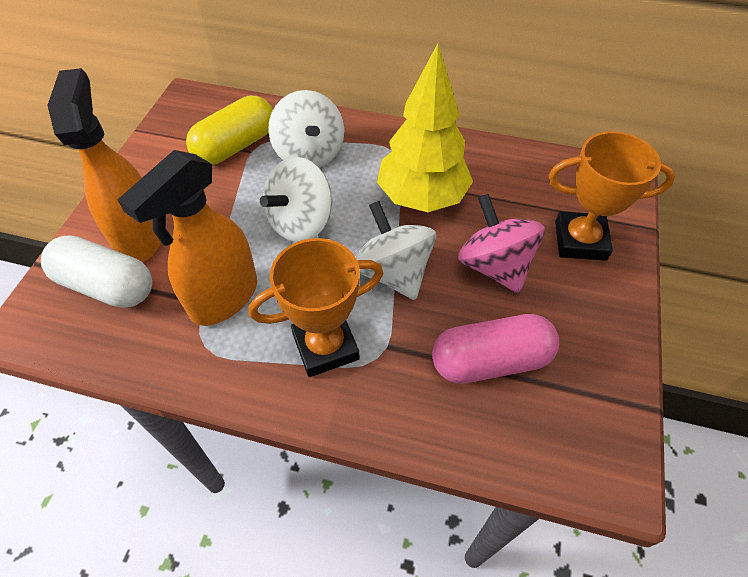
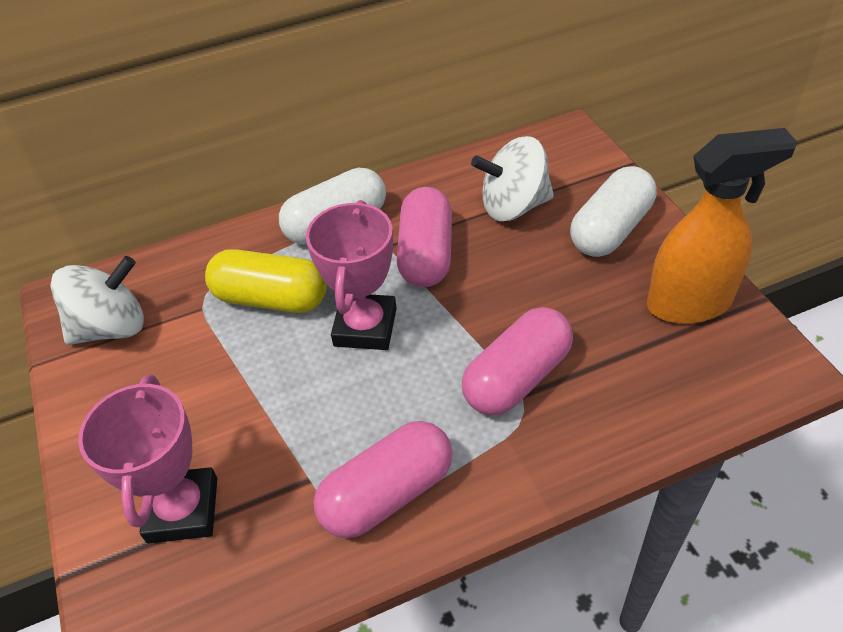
orange spray bottle: 2 -> 1
orange trophy: 2 -> 0
pink capsule: 1 -> 3
pink spinning top: 1 -> 0
pink trophy: 0 -> 2
white capsule: 1 -> 2
white spinning top: 3 -> 2
yellow tree: 1 -> 0

